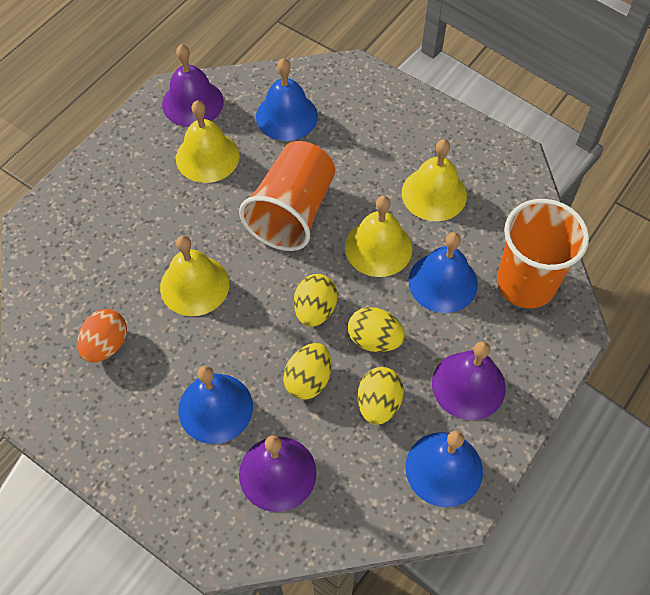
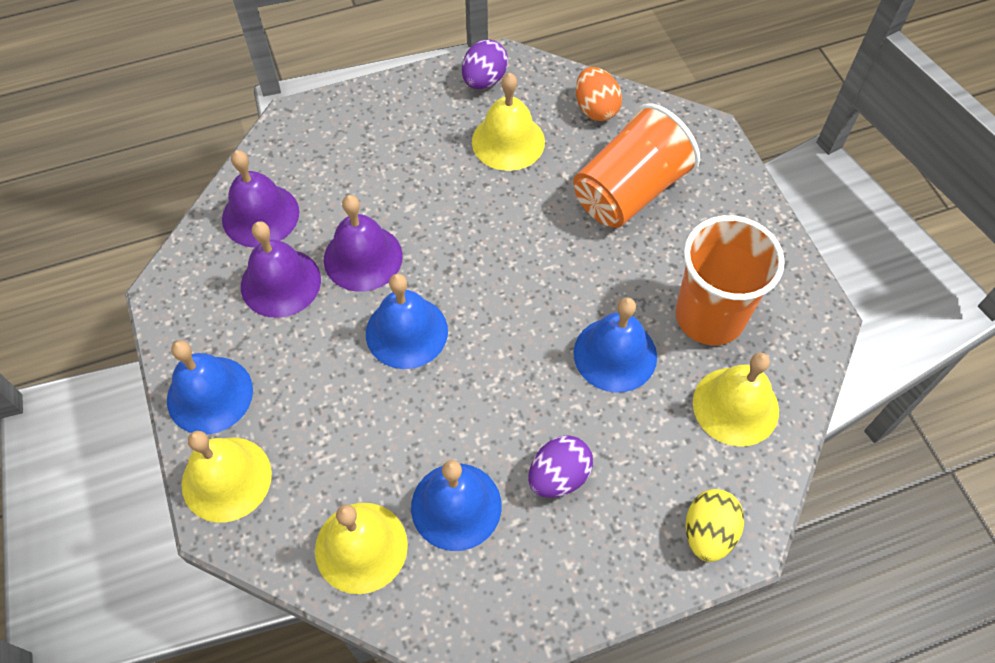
purple egg: 0 -> 2
yellow egg: 4 -> 1

